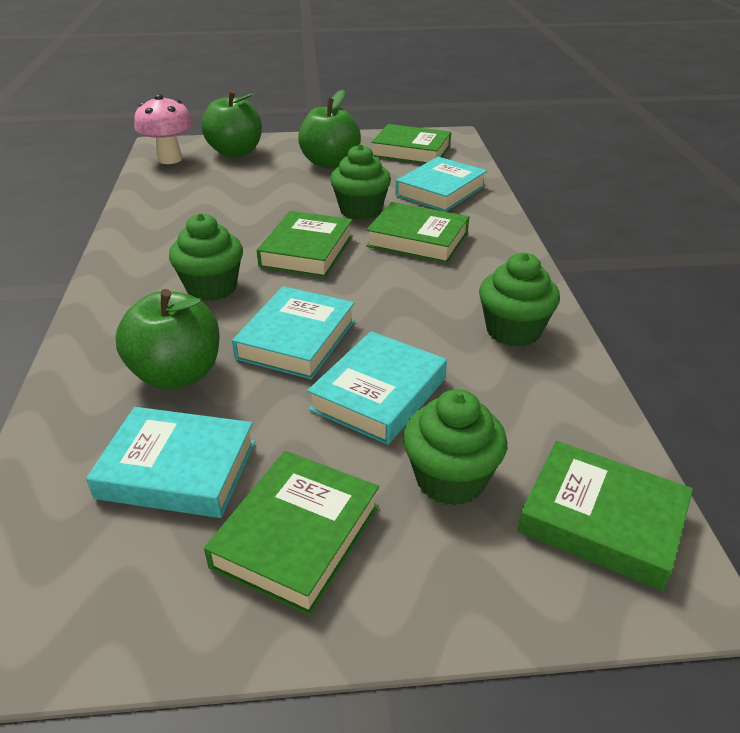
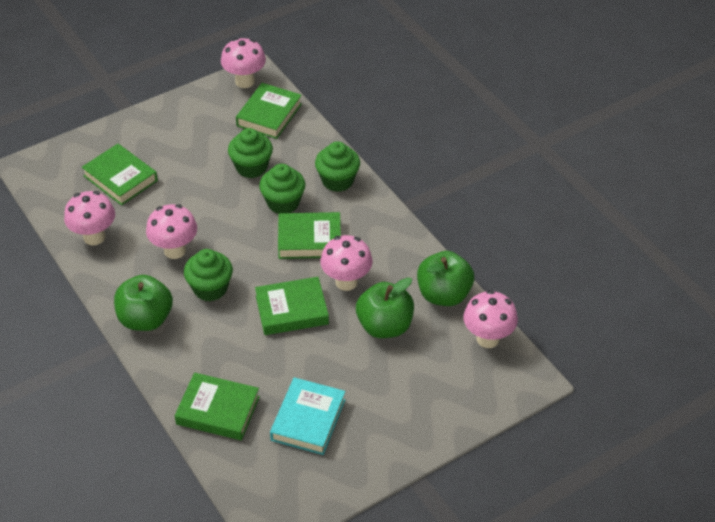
pink mushroom: 1 -> 5
turquoise book: 4 -> 1

